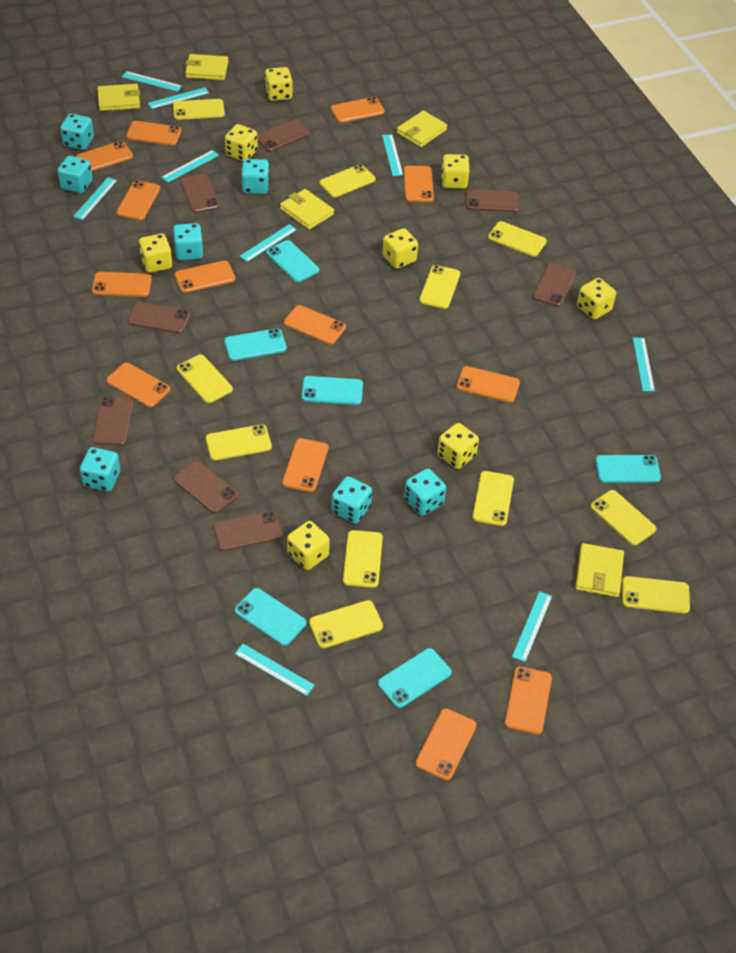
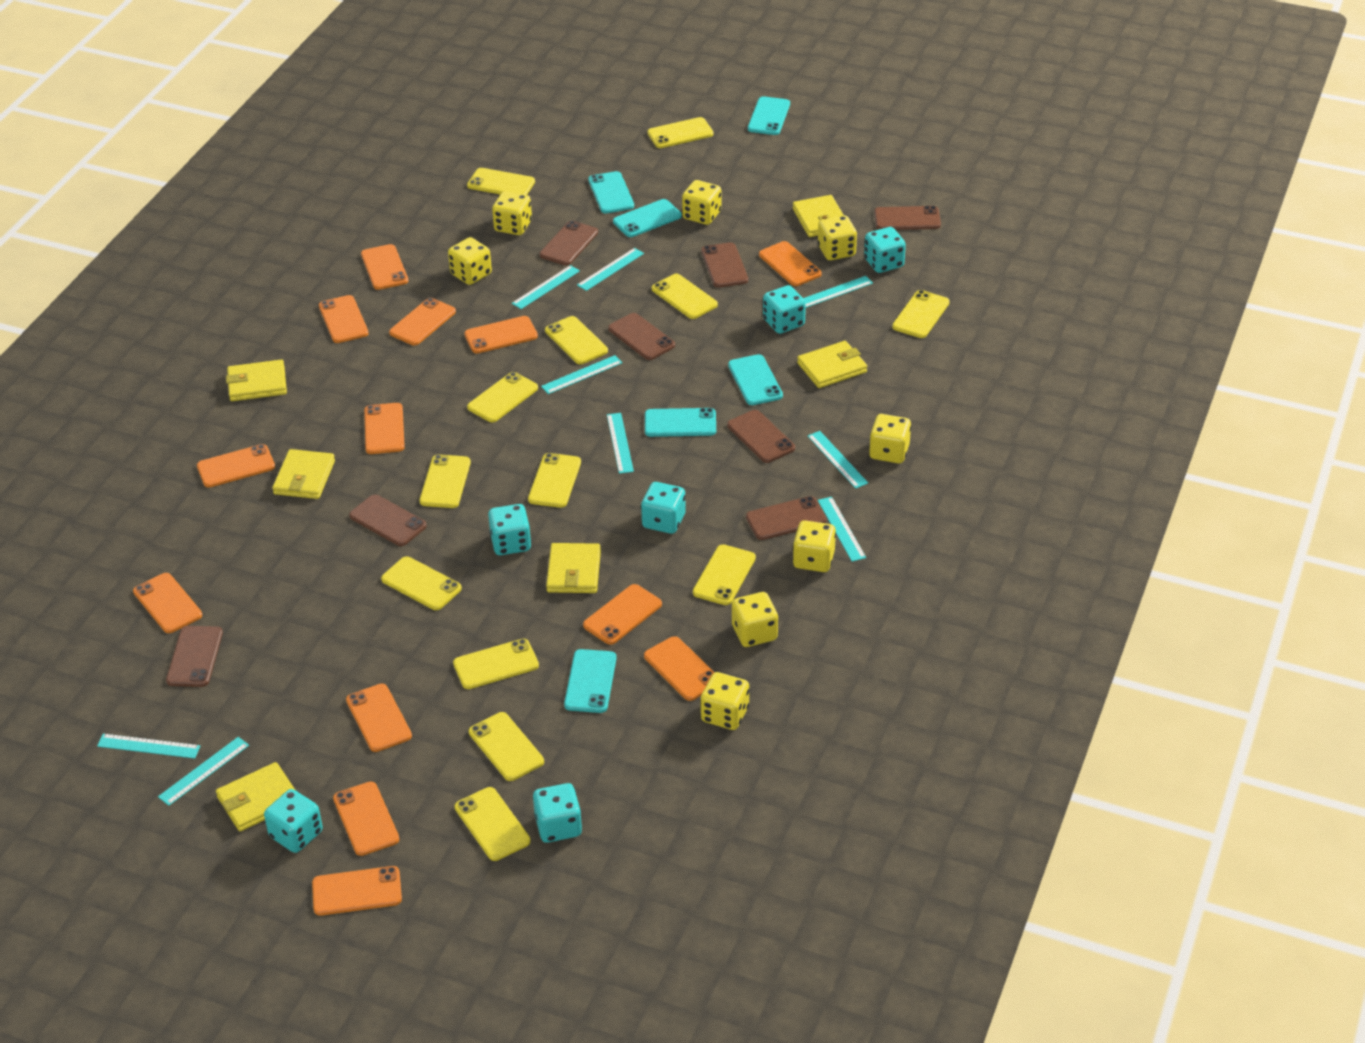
turquoise dice: 7 -> 6
yellow phone: 11 -> 13
yellow wallet: 5 -> 6

